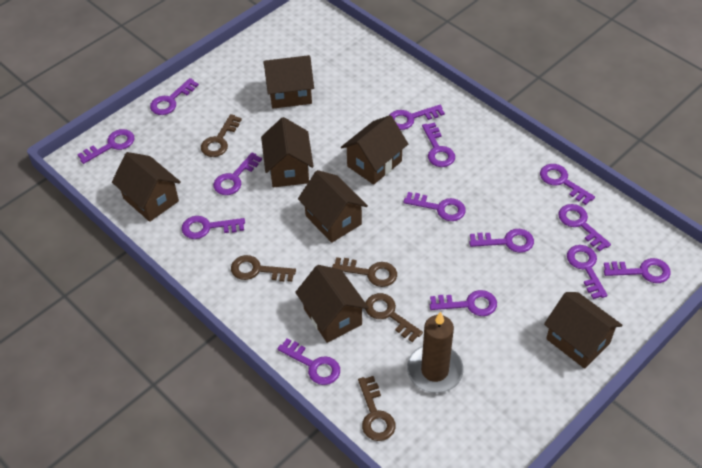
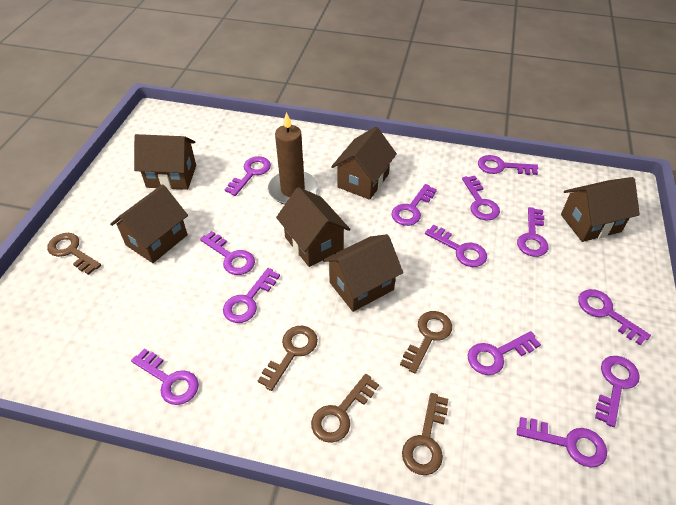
brown house: 7 -> 6
purple key: 14 -> 13

